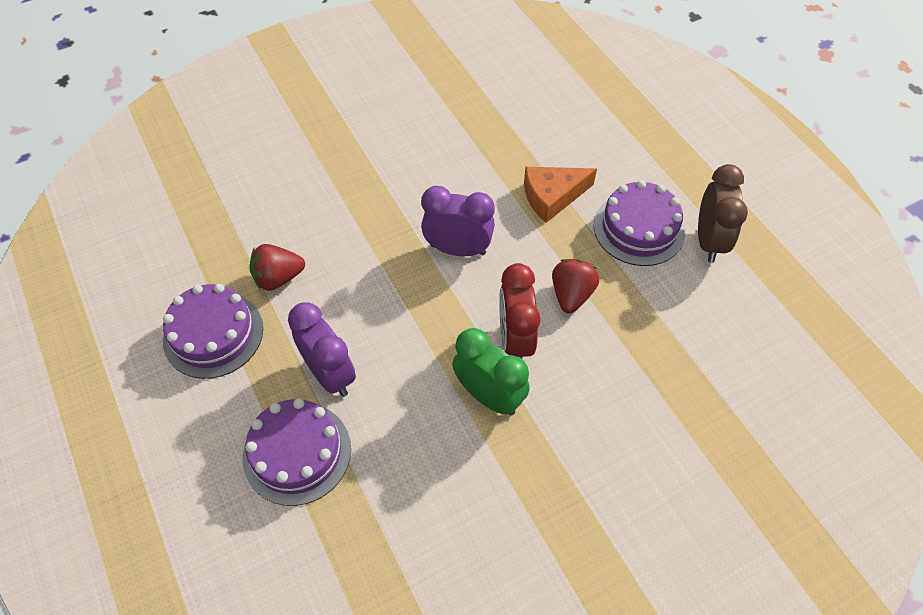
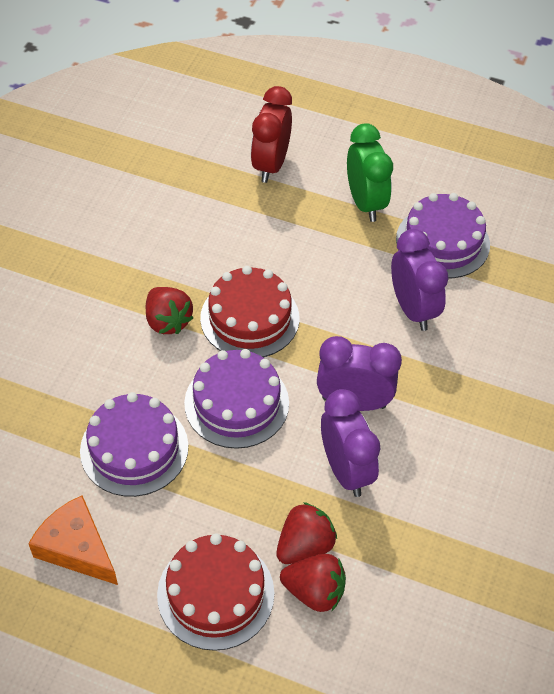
brown clock: 1 -> 0
purple clock: 2 -> 3
red cake: 0 -> 2
red strawberry: 2 -> 3

